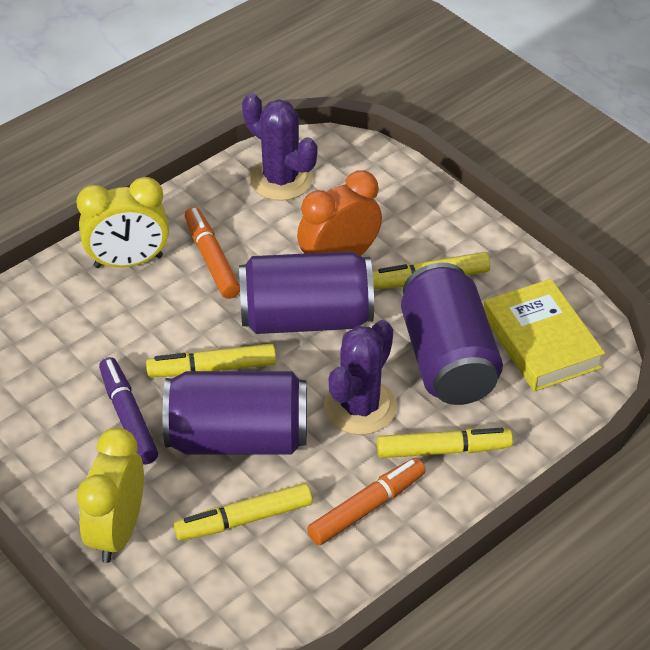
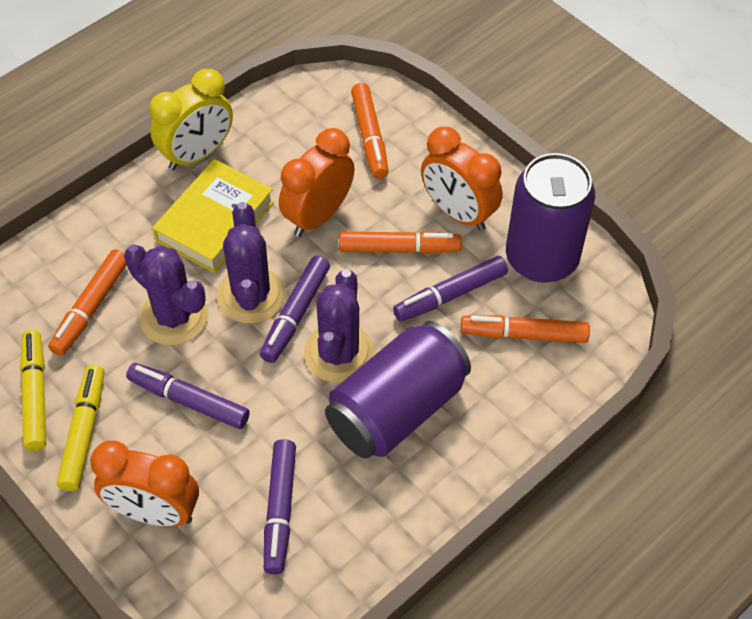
orange clock: 1 -> 3
orange marker: 2 -> 4
purple cactus: 2 -> 3
purple can: 3 -> 2
purple marker: 1 -> 4
yellow clock: 2 -> 1
yellow marker: 4 -> 2

